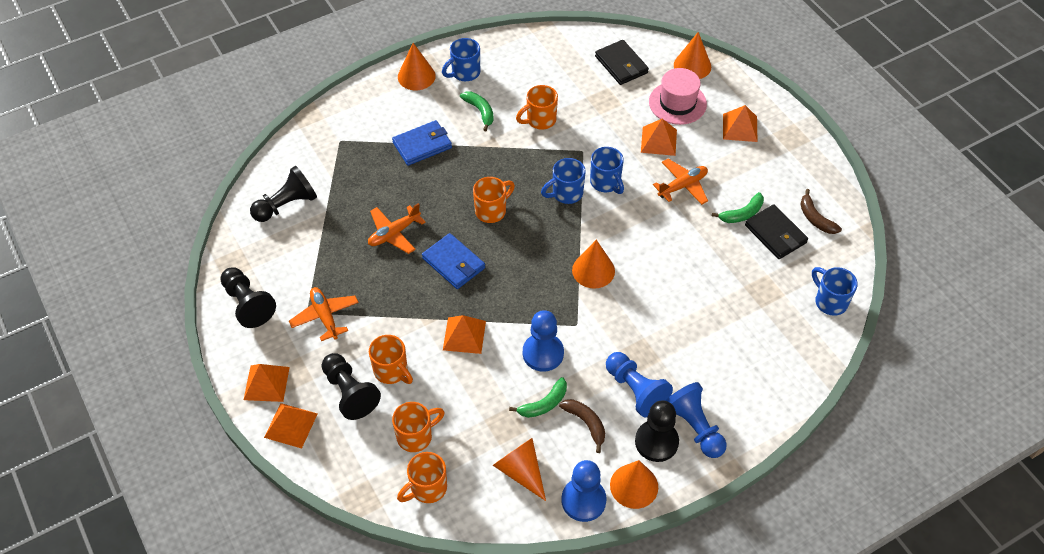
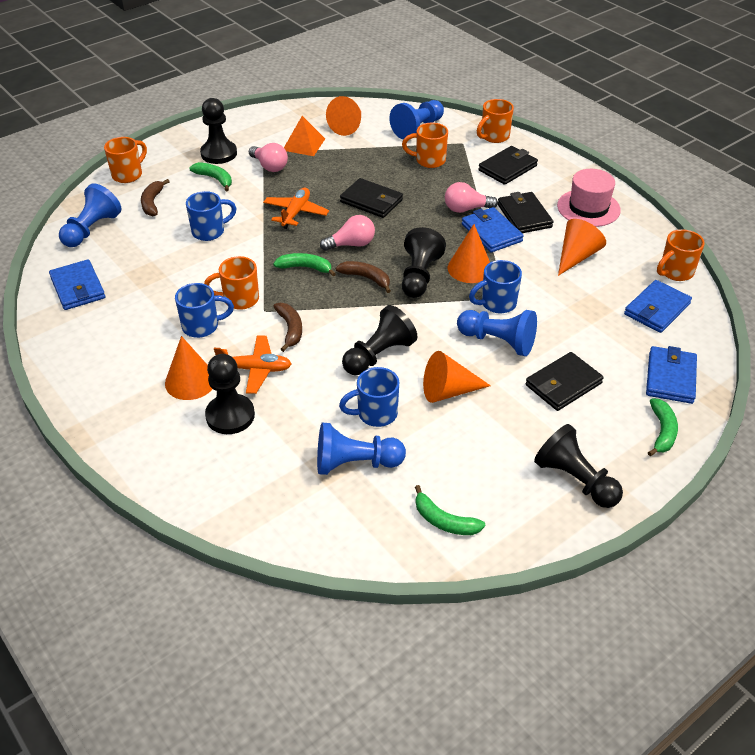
black pawn: 4 -> 5
black wallet: 2 -> 4
blue wallet: 2 -> 4
brown banana: 2 -> 3
green banana: 3 -> 4
orange plane: 3 -> 2
orange pyramid: 5 -> 1
pink light bulb: 0 -> 3

